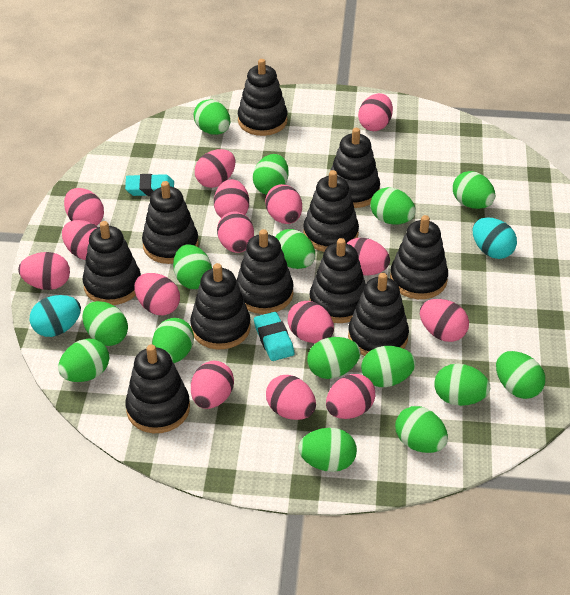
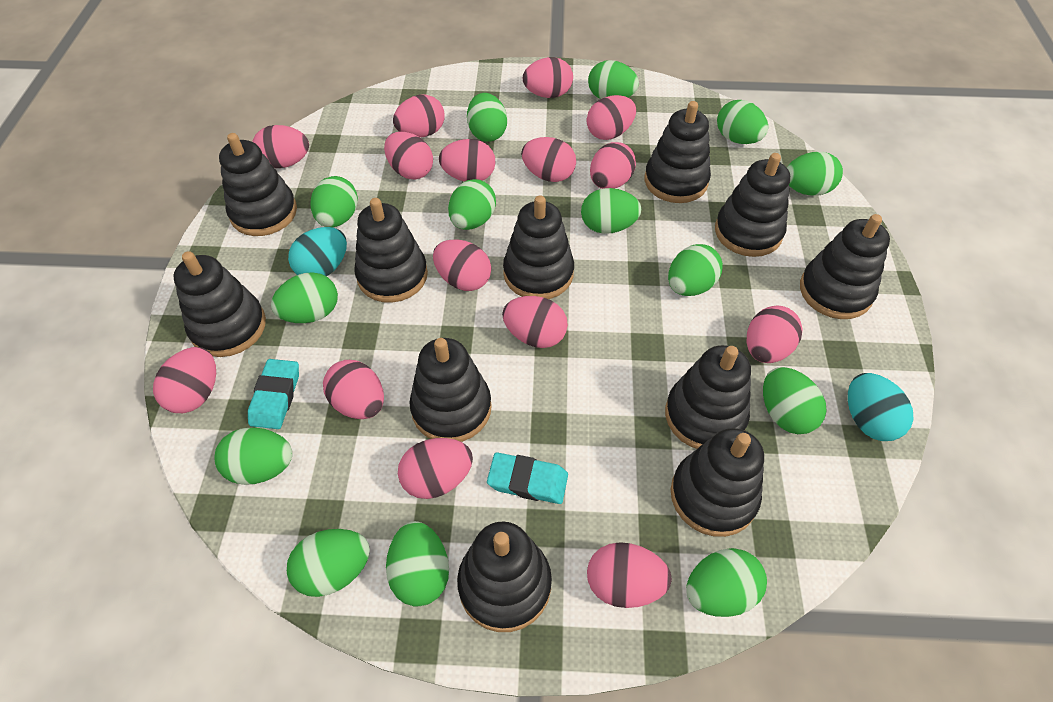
green egg: 15 -> 14

